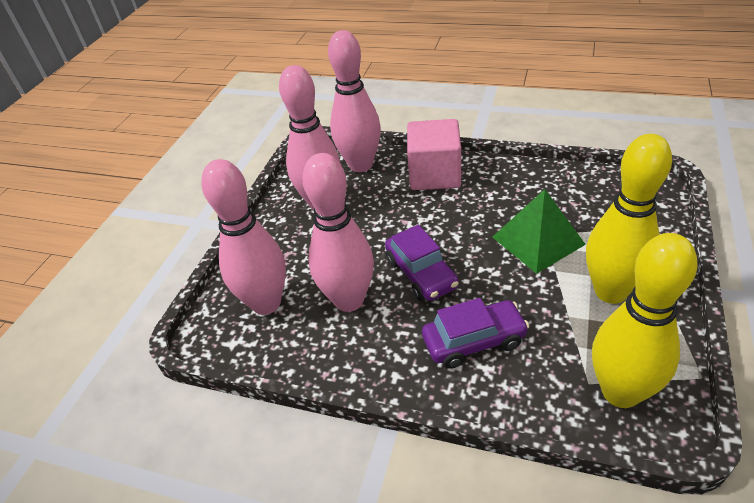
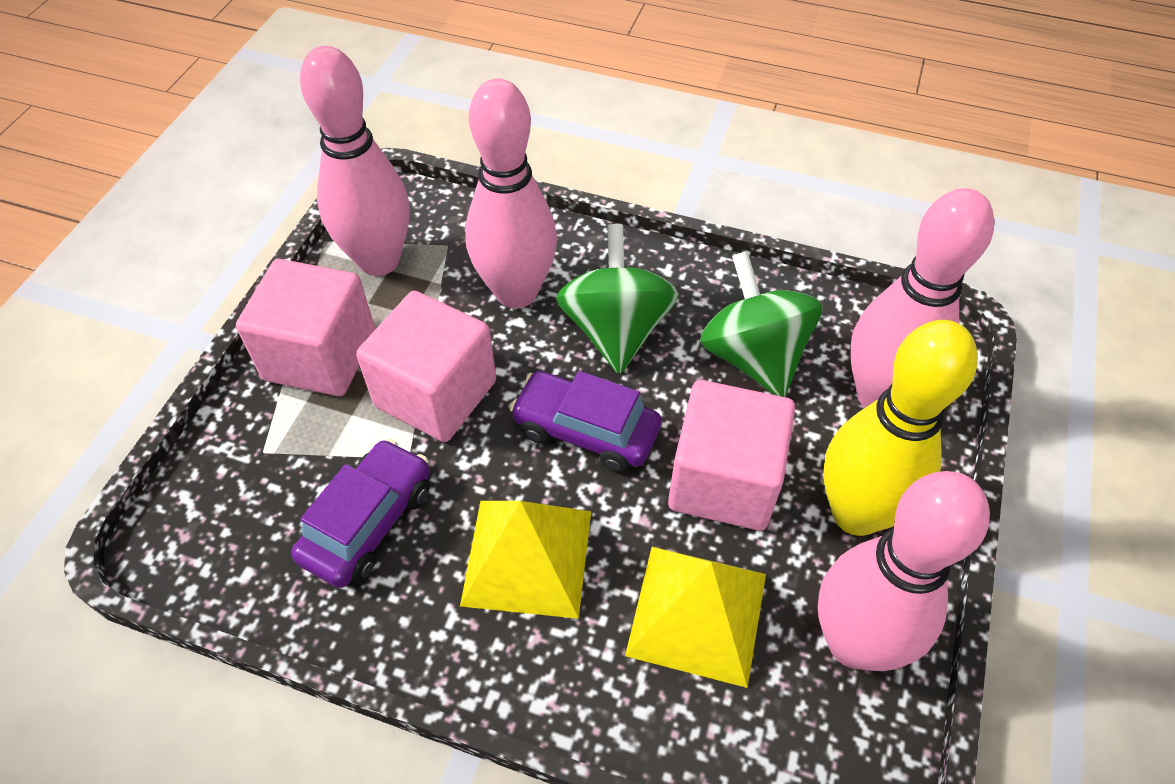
green pyramid: 1 -> 0
green spinning top: 0 -> 2
pink cube: 1 -> 3
yellow bowling pin: 2 -> 1
yellow pyramid: 0 -> 2

